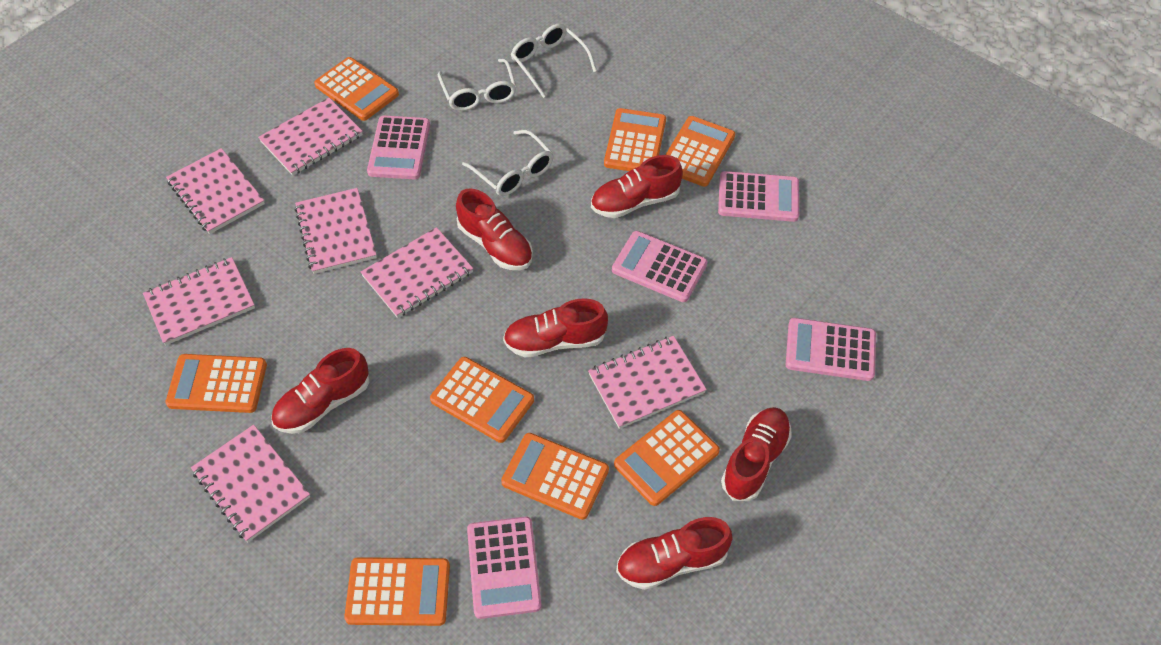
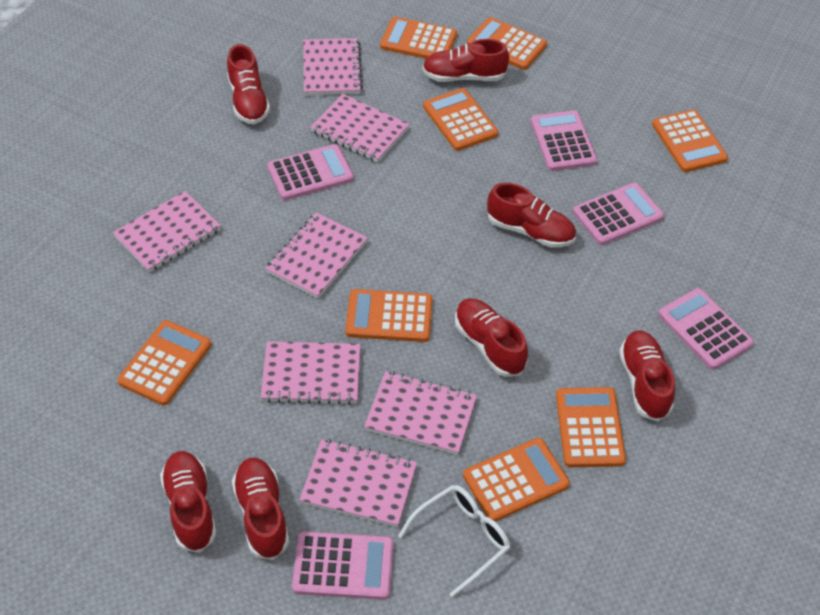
red shoe: 6 -> 7
white glasses: 3 -> 1

